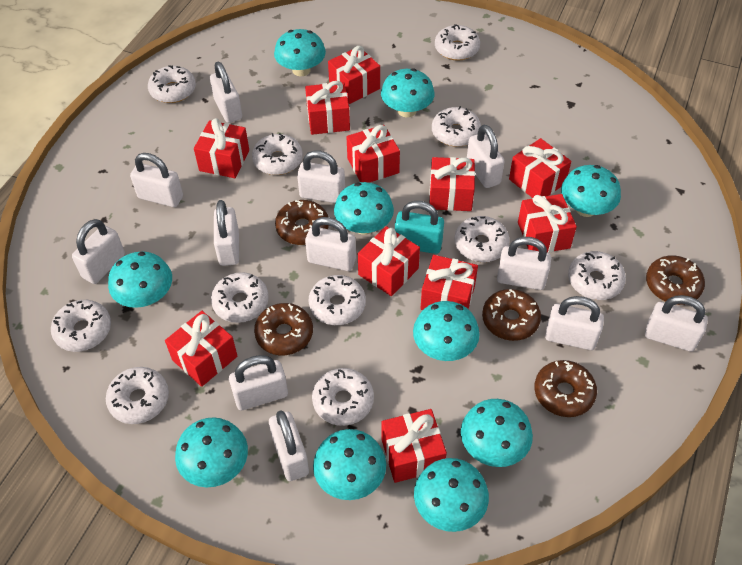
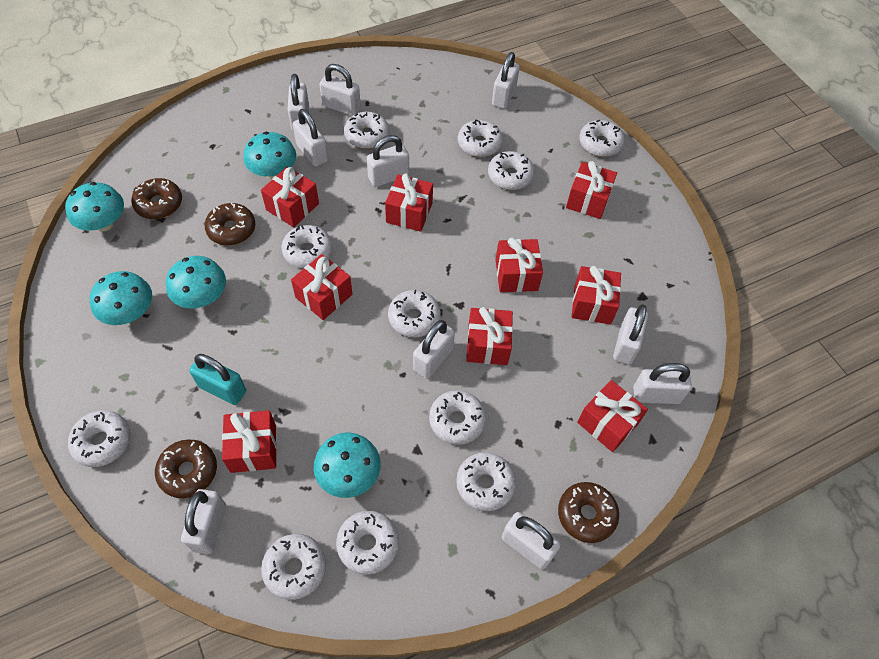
brown donut: 5 -> 4
red gift: 11 -> 9
turquoise mushroom: 10 -> 5
white padlock: 12 -> 10

